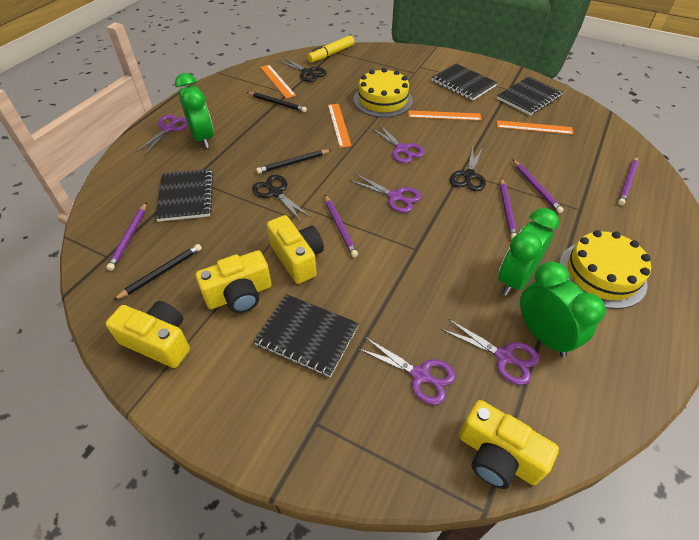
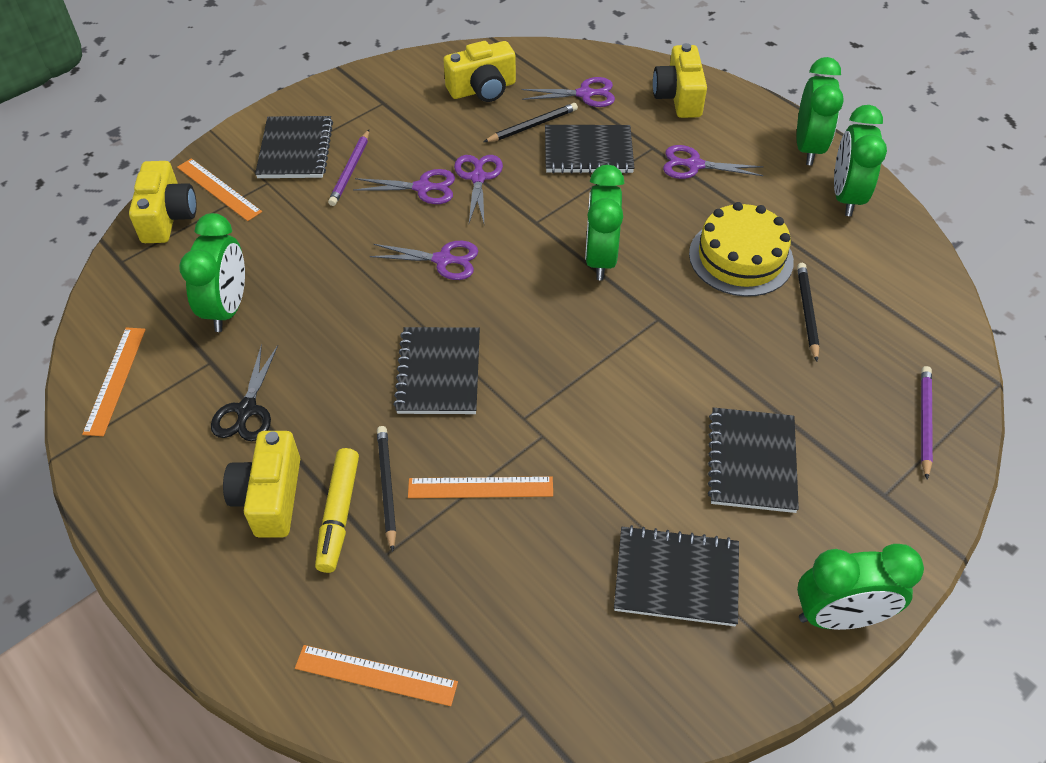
black notebook: 4 -> 5
black scissors: 3 -> 1
green clock: 3 -> 5
purple pencil: 5 -> 2
yellow cake: 2 -> 1

